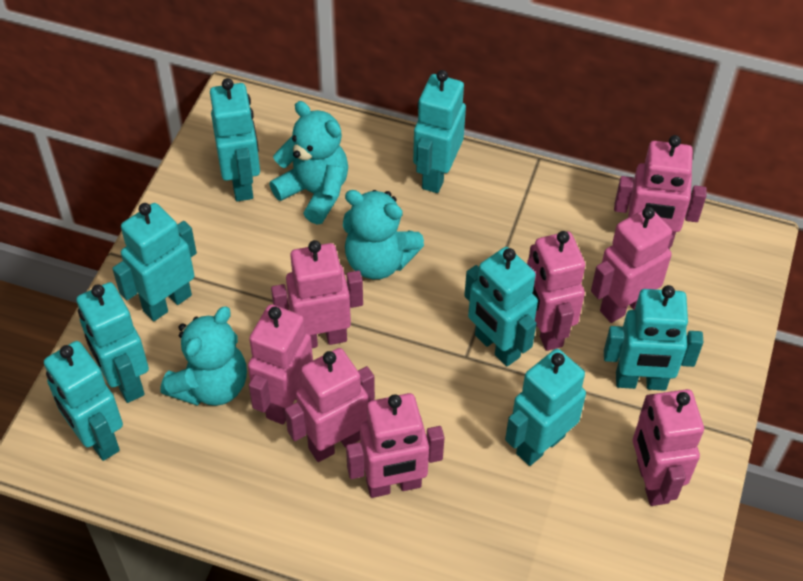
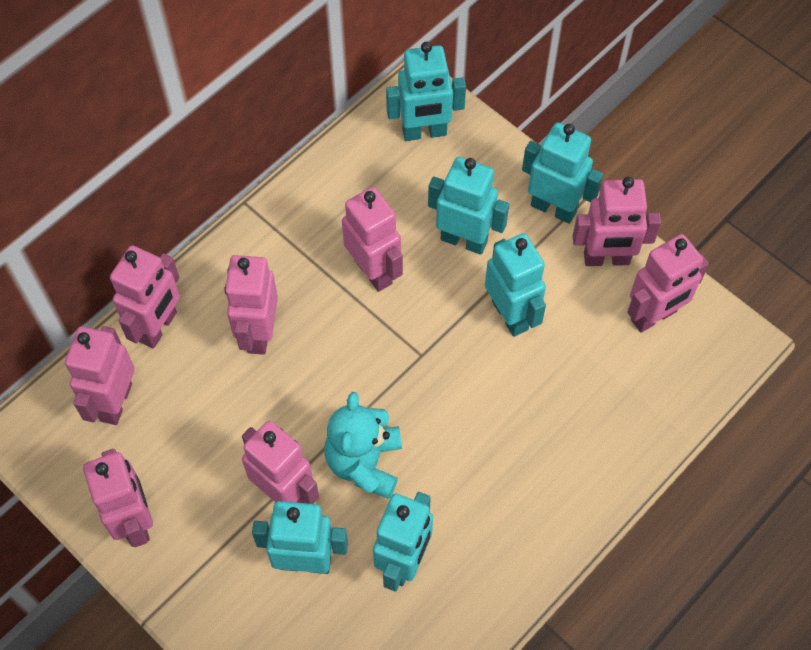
turquoise robot: 8 -> 6
turquoise teddy bear: 3 -> 1

